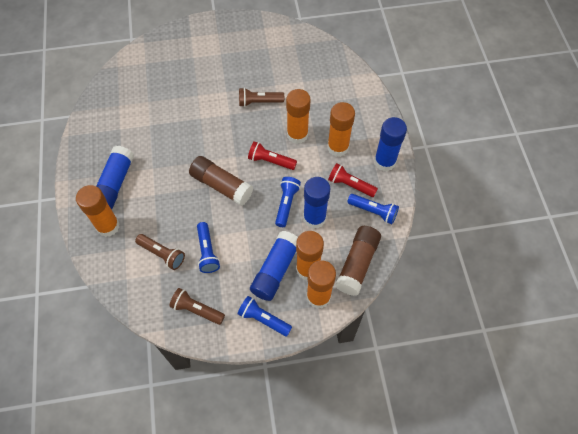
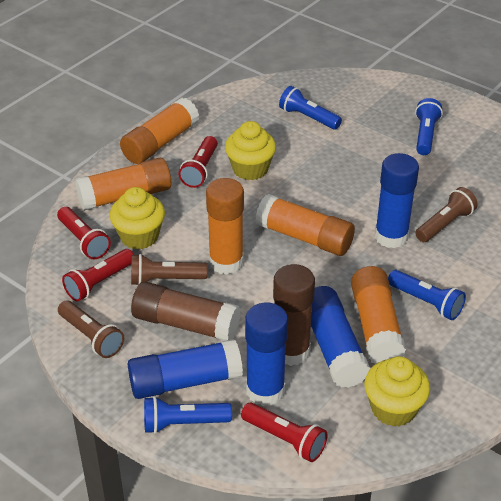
red flashlight: 2 -> 4
yellow cupcake: 0 -> 3

